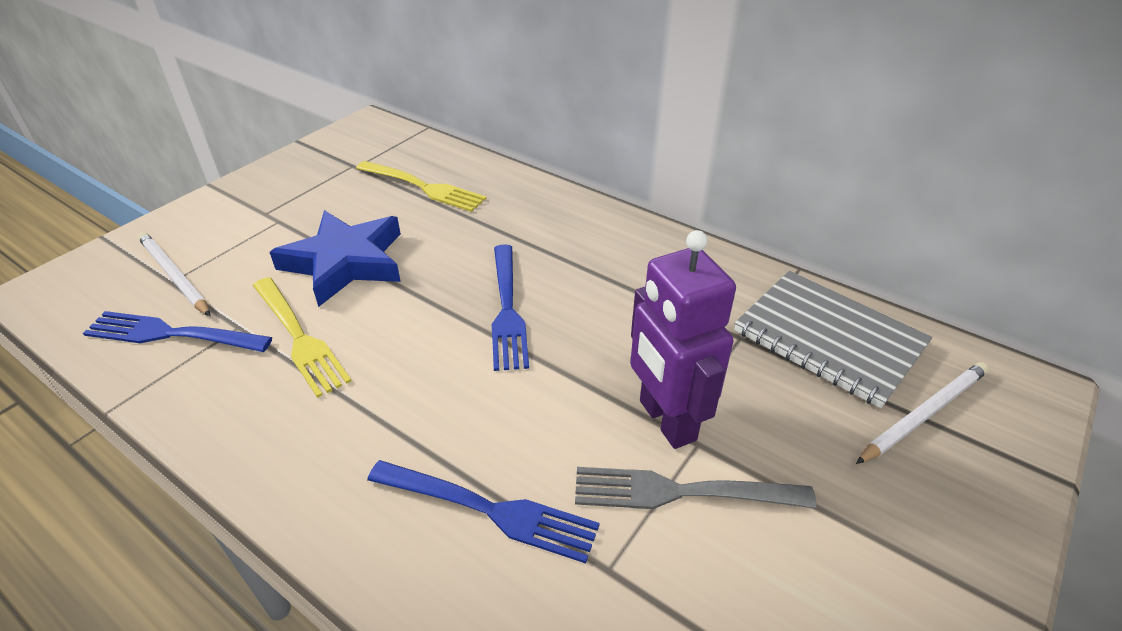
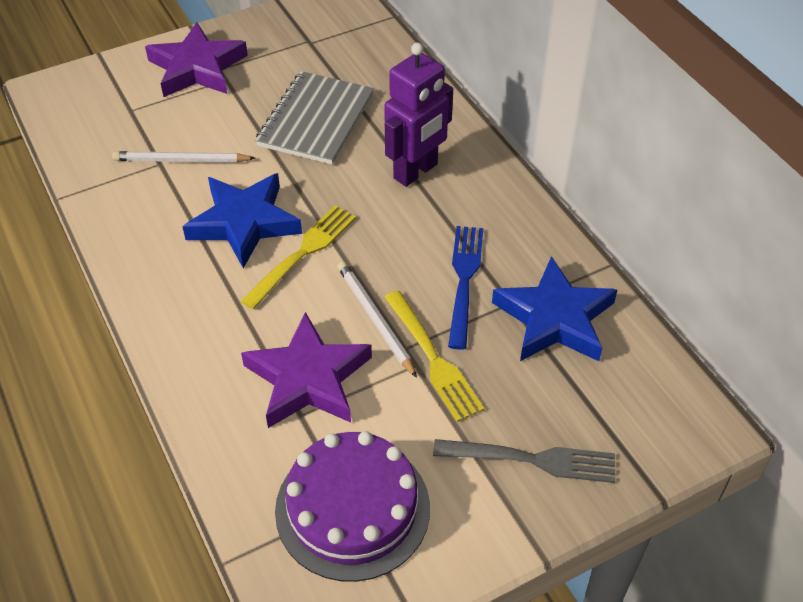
blue fork: 3 -> 1
blue star: 1 -> 2
purple cake: 0 -> 1
purple star: 0 -> 2

